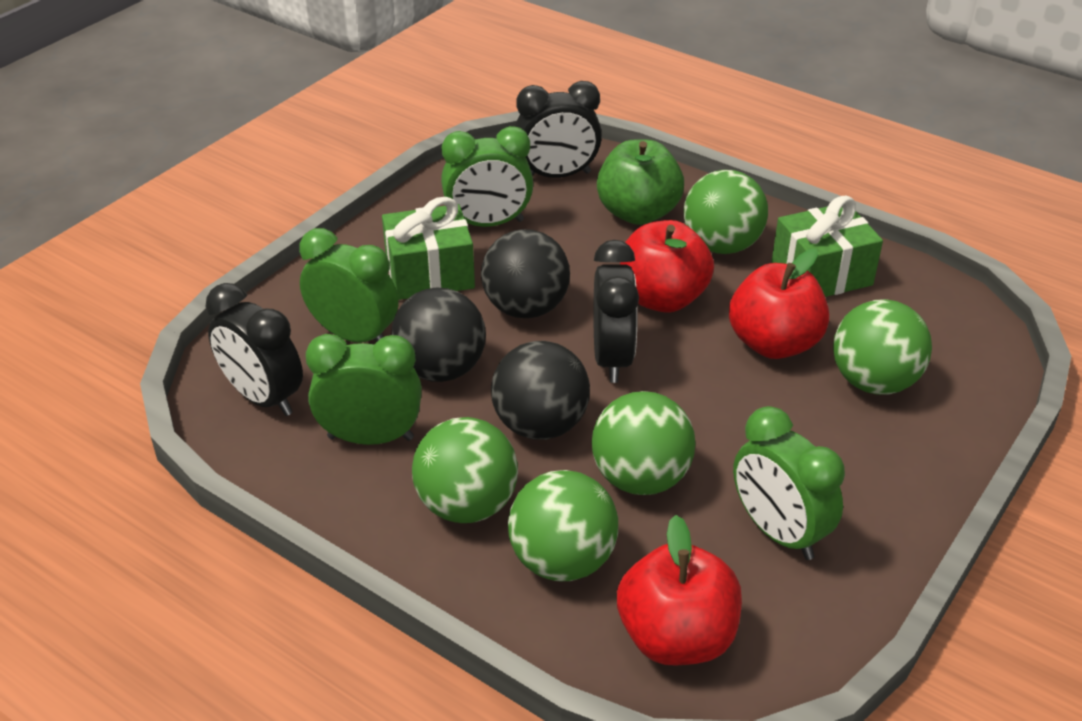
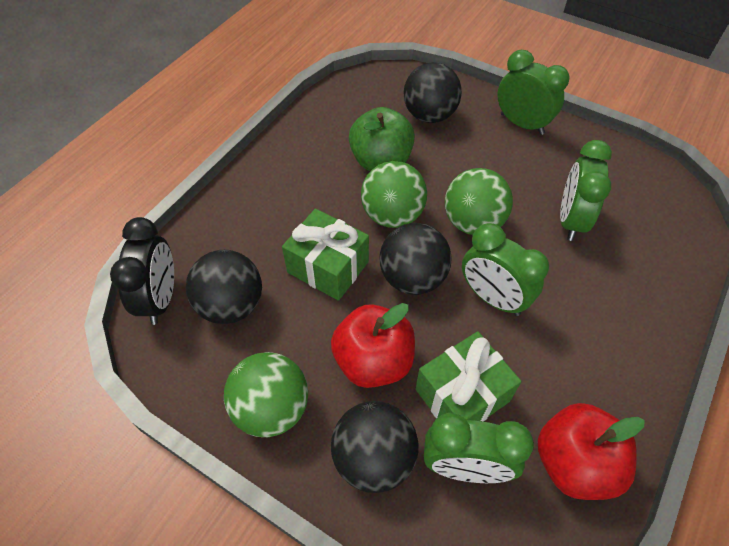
black ball: 3 -> 4
black clock: 3 -> 1
green ball: 5 -> 3
red apple: 3 -> 2

